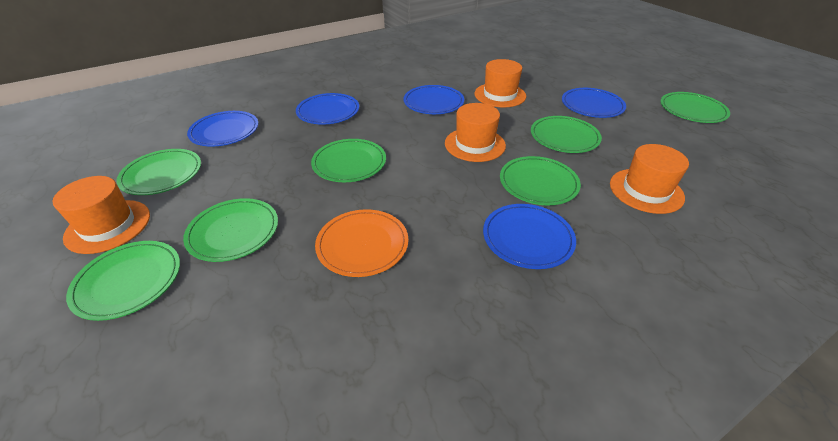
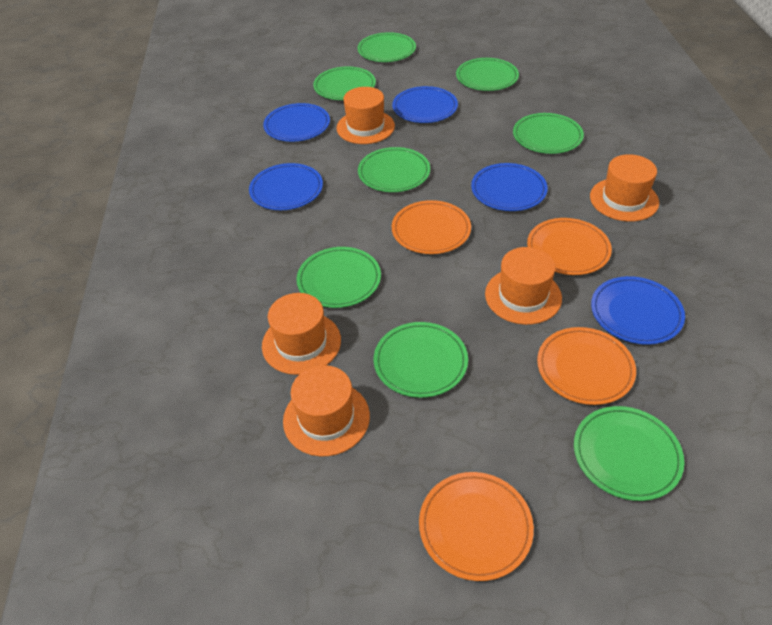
green plate: 7 -> 8
orange hat: 4 -> 5
orange plate: 1 -> 4

